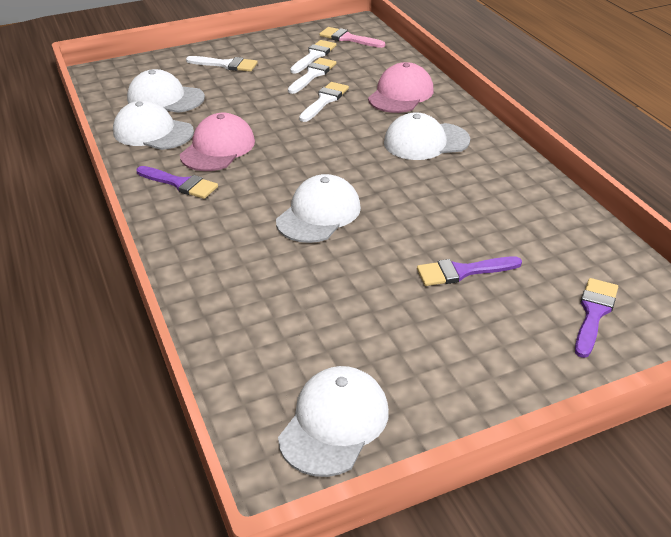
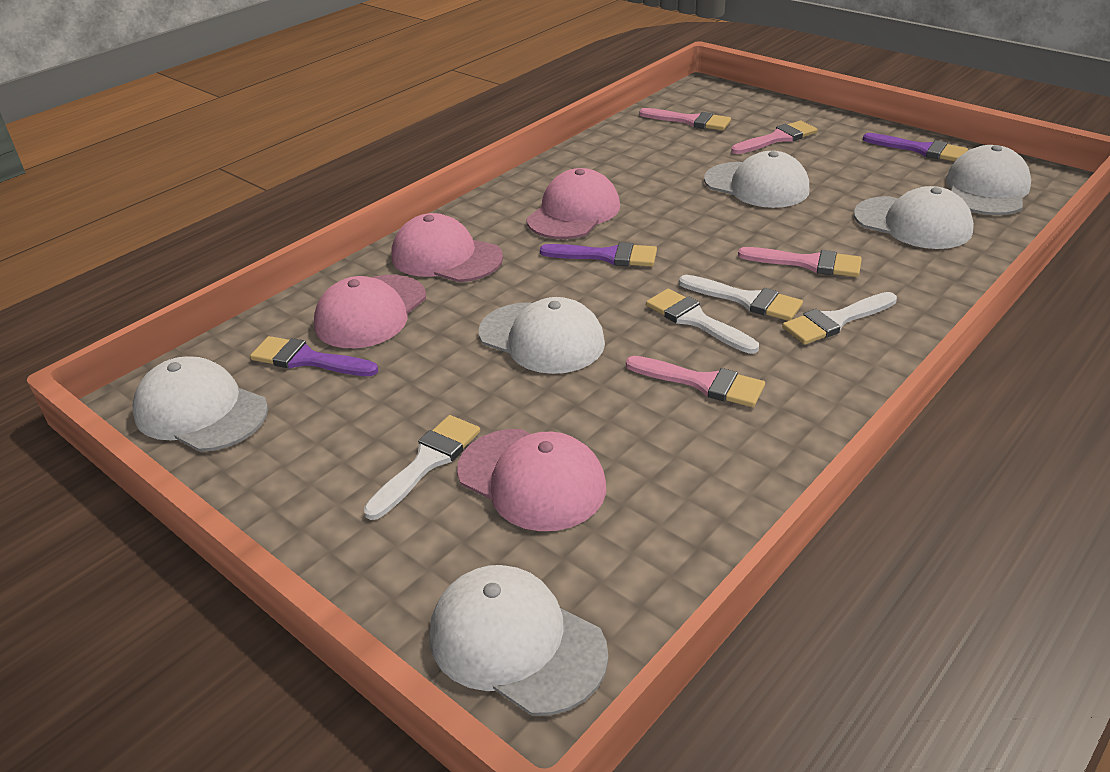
pink brush: 1 -> 4
pink cap: 2 -> 4
white cap: 5 -> 6

